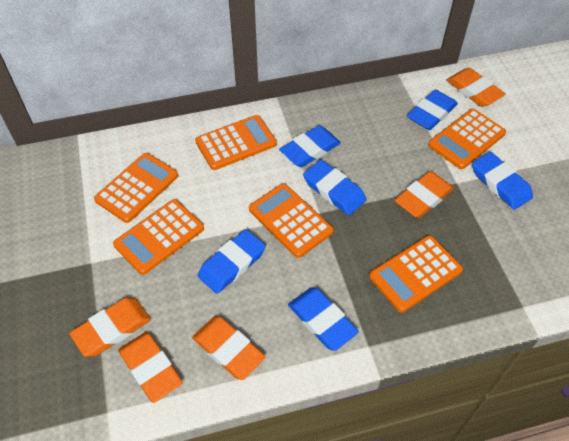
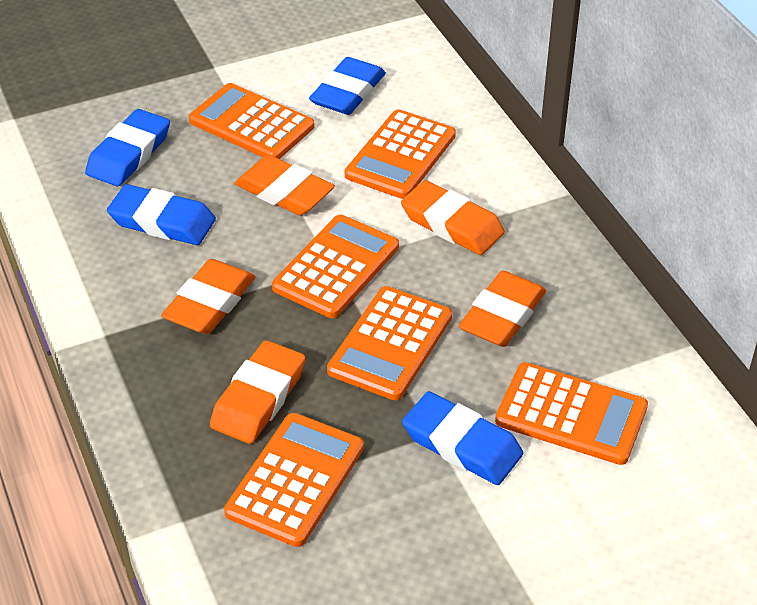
blue eraser: 6 -> 4

